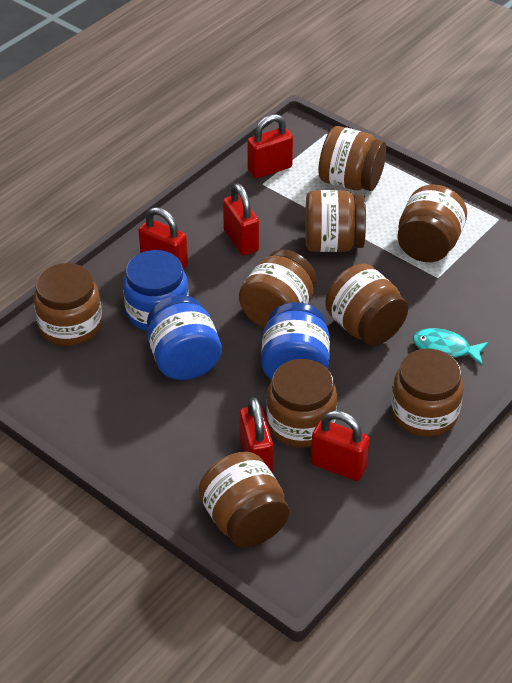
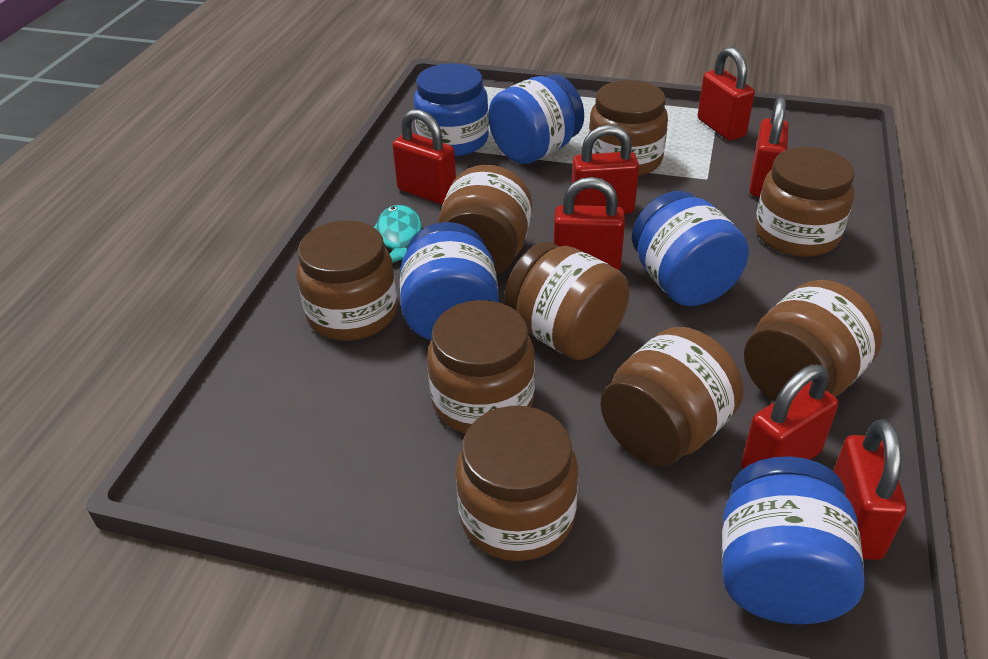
blue jar: 3 -> 5
red padlock: 5 -> 7

